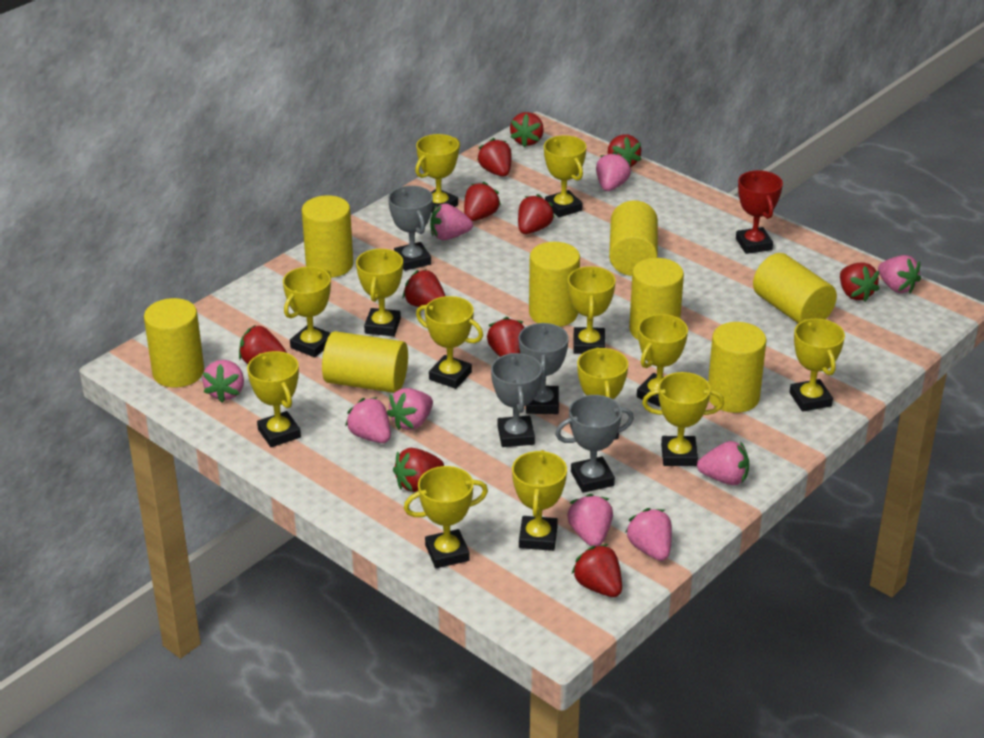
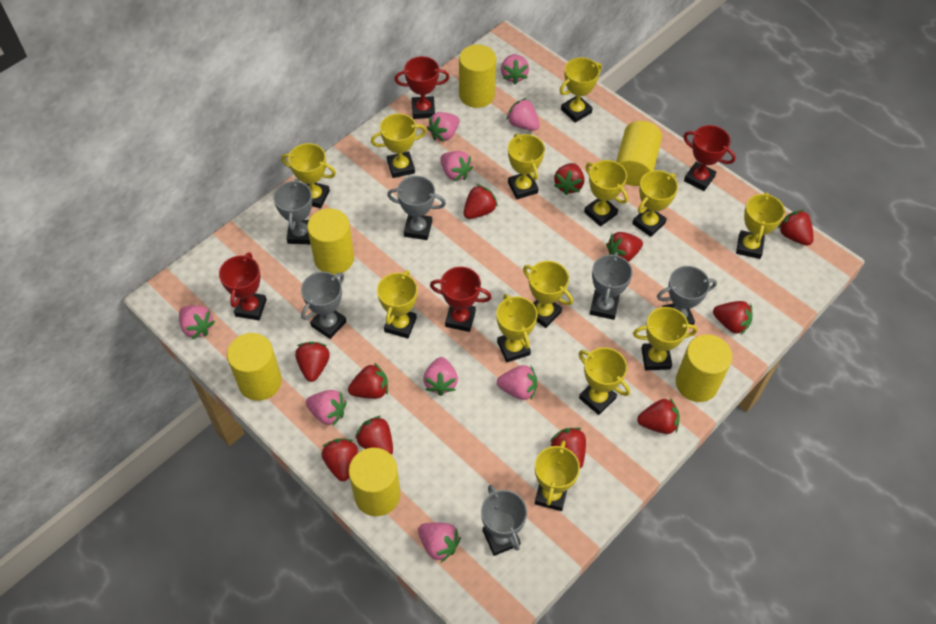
grey trophy: 4 -> 6
red trophy: 1 -> 4
yellow cylinder: 8 -> 6

